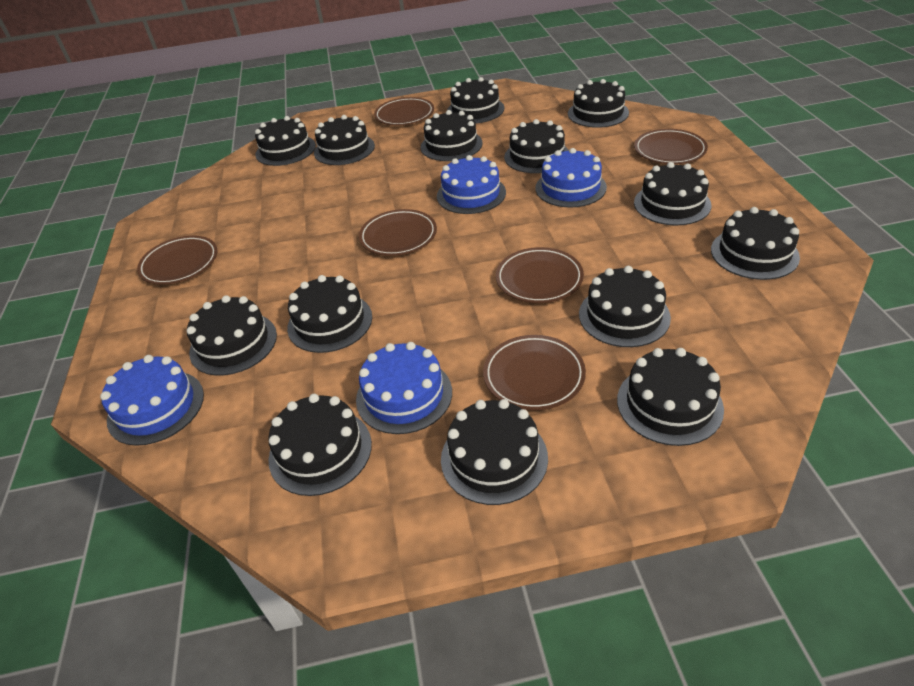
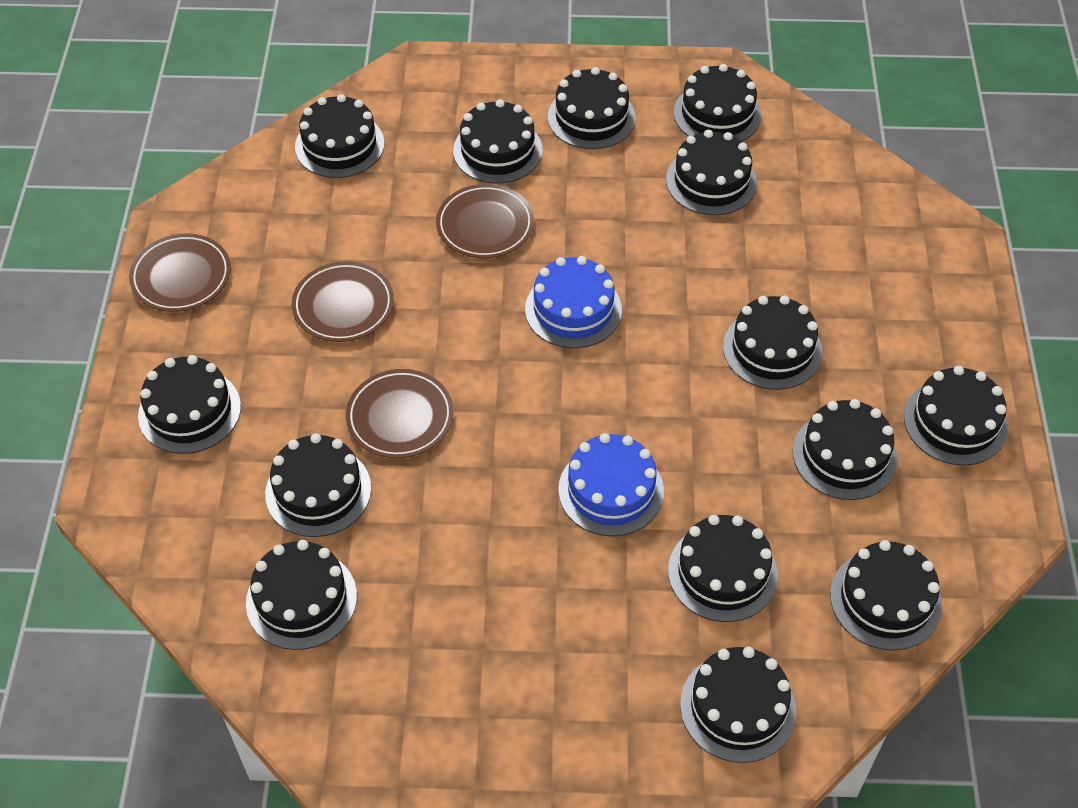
blue cake: 4 -> 2
brown plate: 6 -> 4

